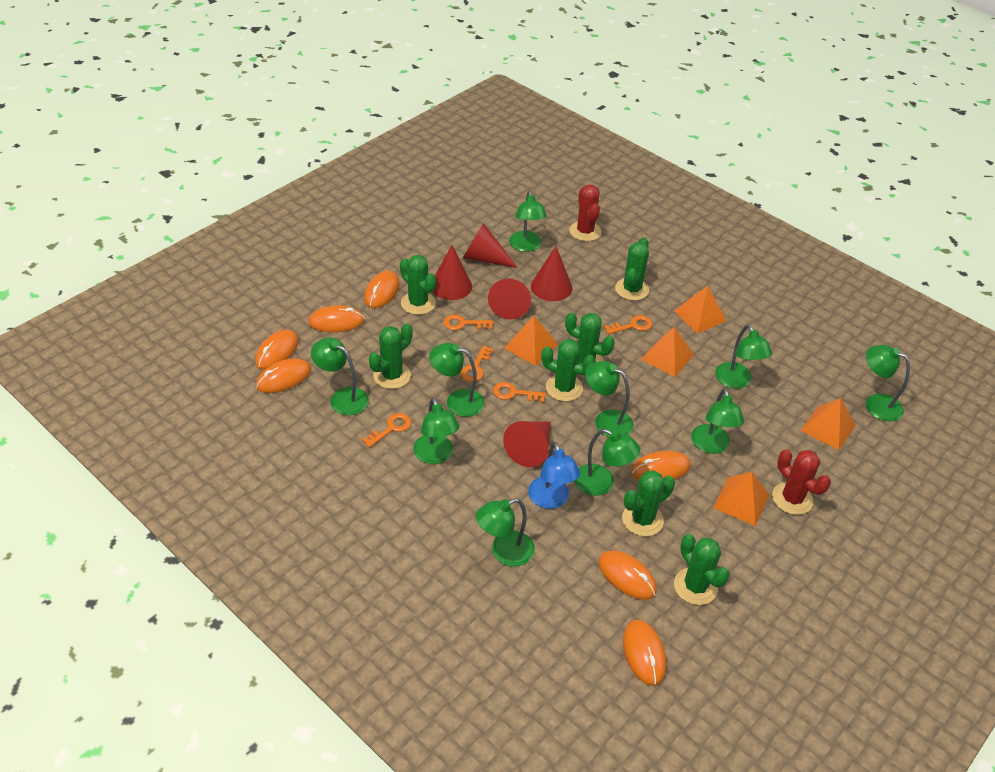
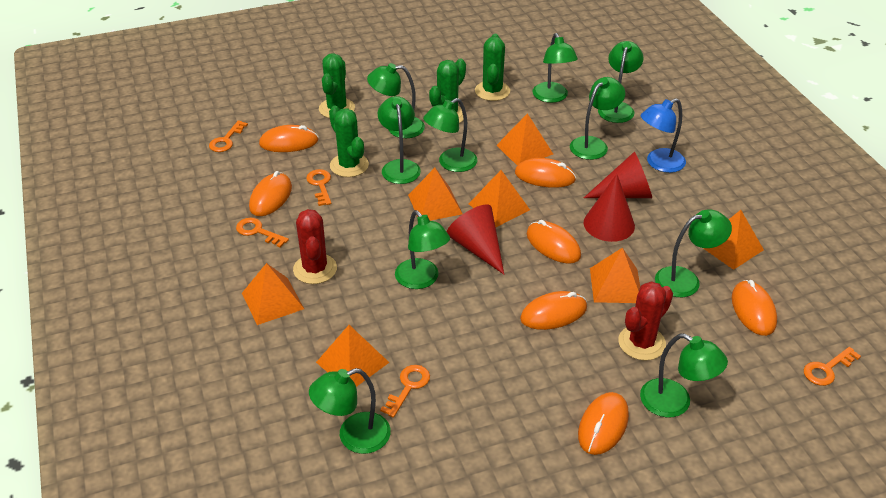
green cactus: 7 -> 4
orange pyramid: 5 -> 7
red cone: 5 -> 3

